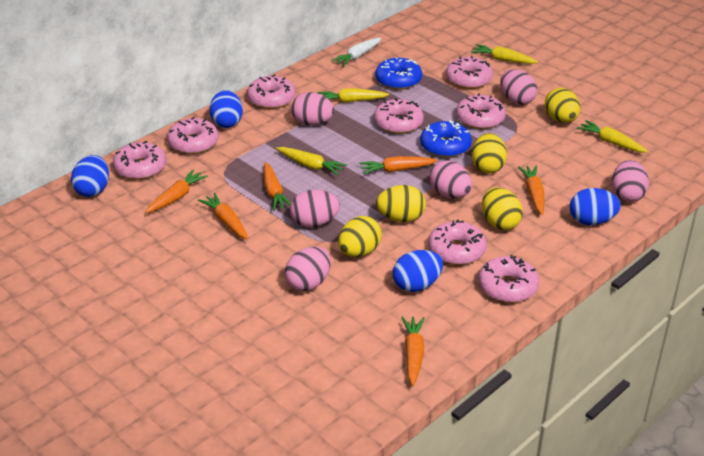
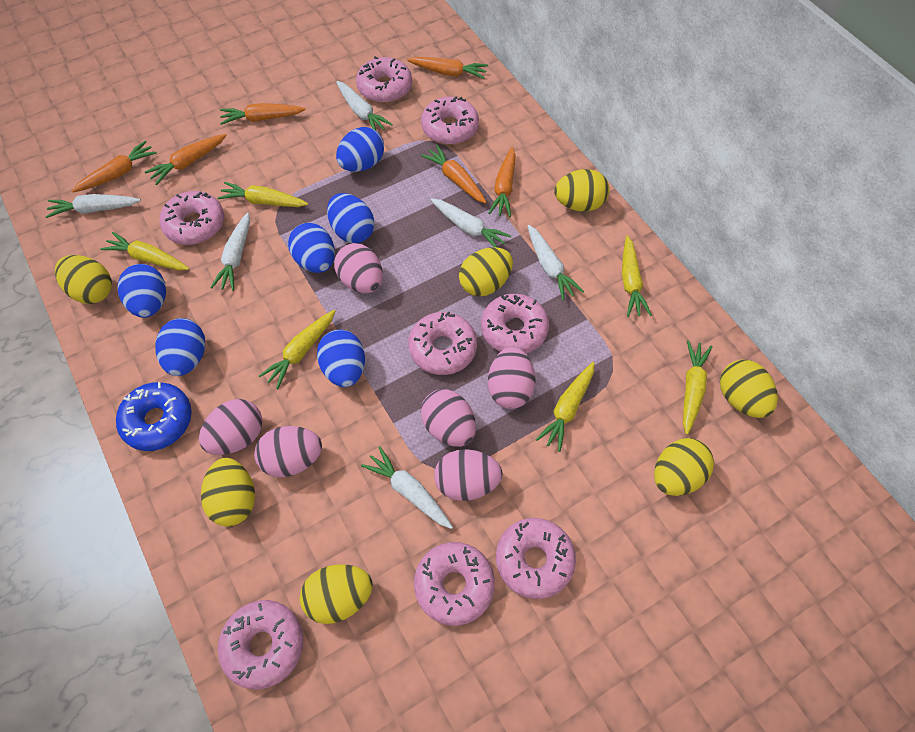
blue donut: 2 -> 1
blue egg: 4 -> 6
white carrot: 1 -> 6
yellow carrot: 4 -> 6
yellow egg: 5 -> 7

